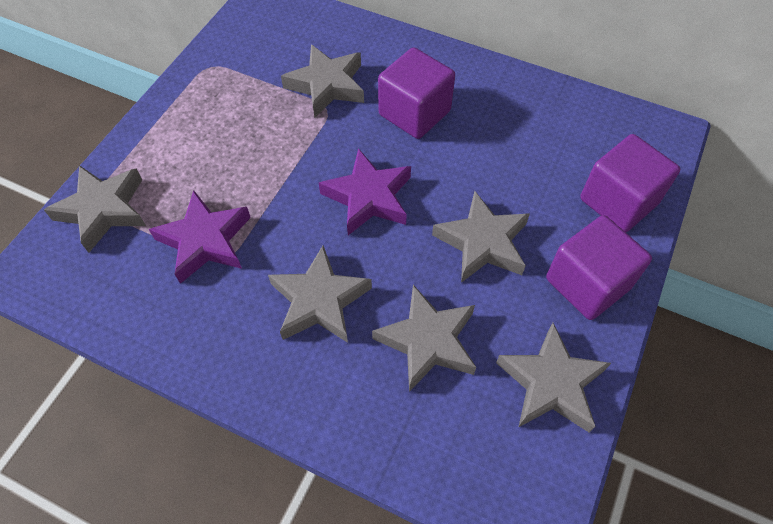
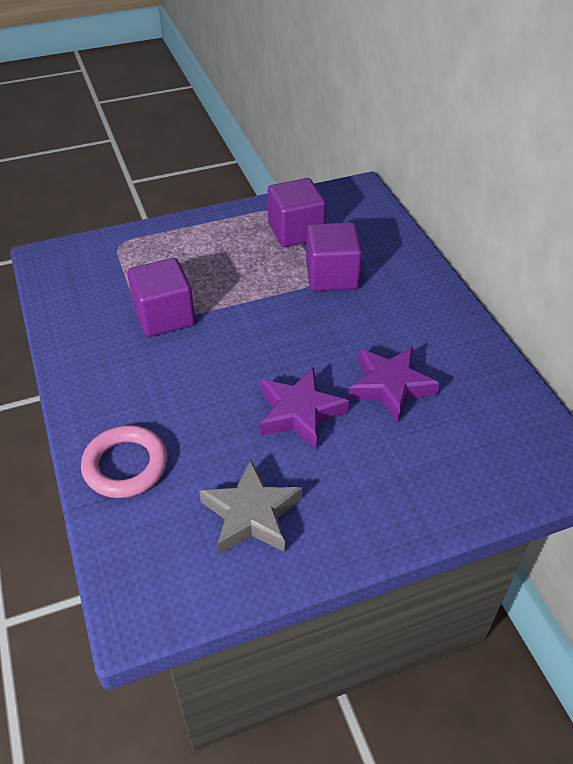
grey star: 6 -> 1
pink ring: 0 -> 1

